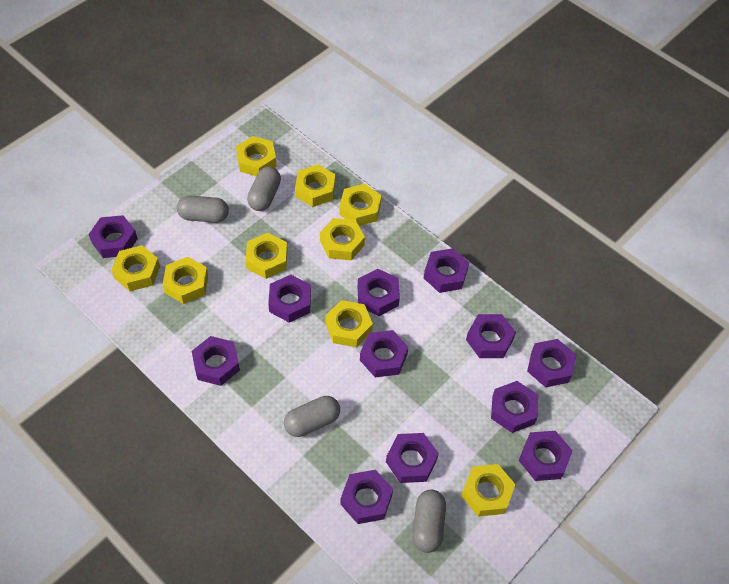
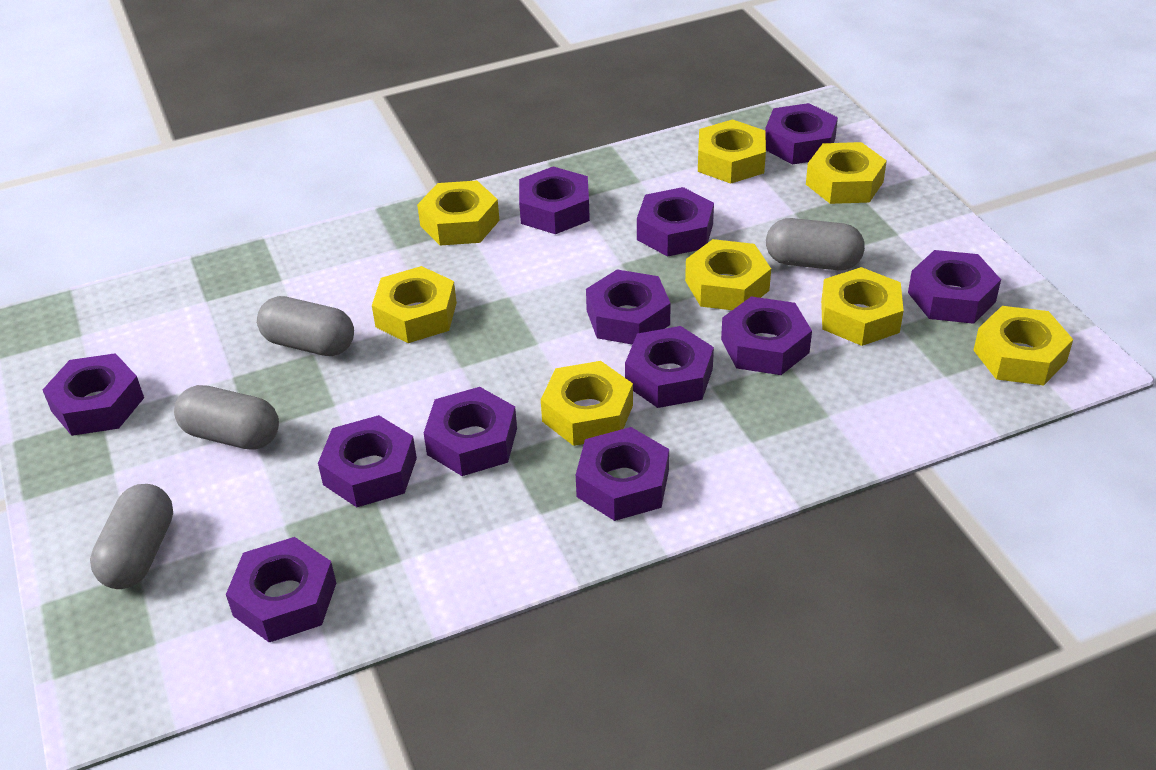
yellow nut: 9 -> 8

